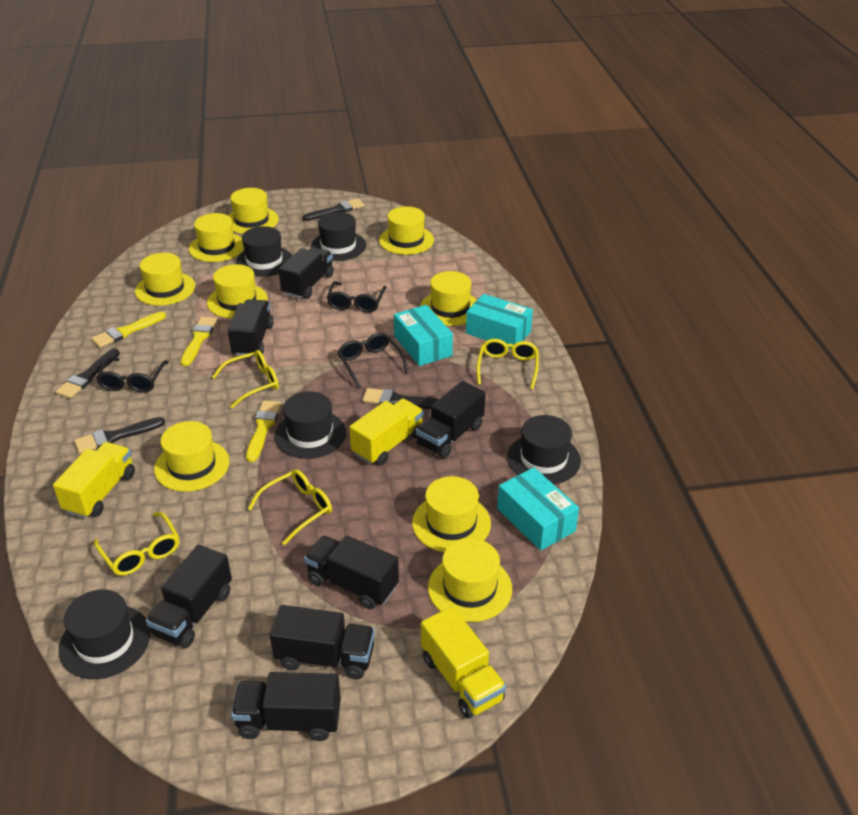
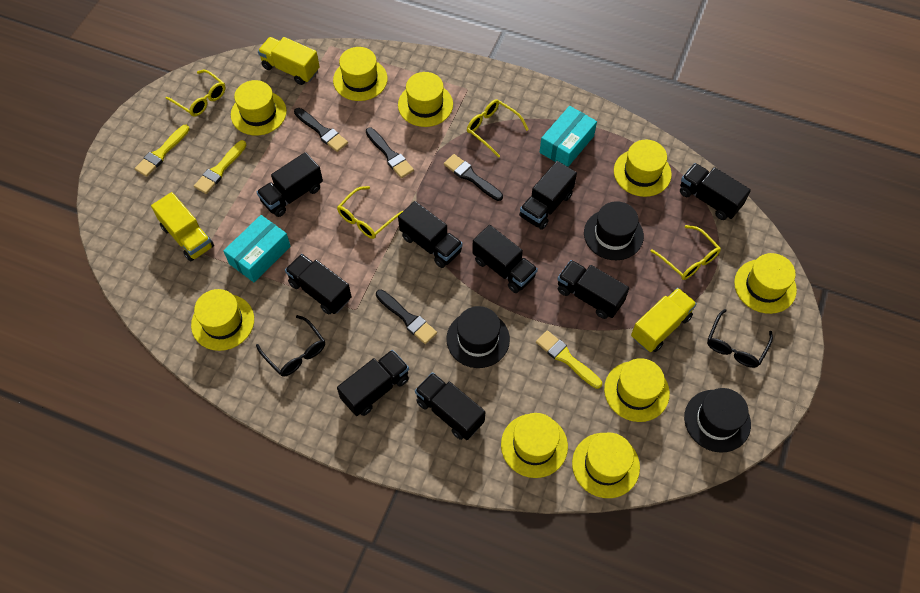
black glasses: 3 -> 2
black hat: 5 -> 3
black truck: 7 -> 9
turquoise box: 3 -> 2

